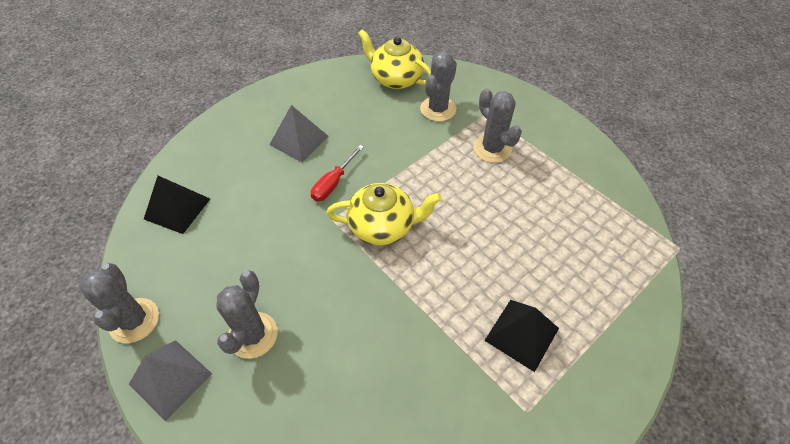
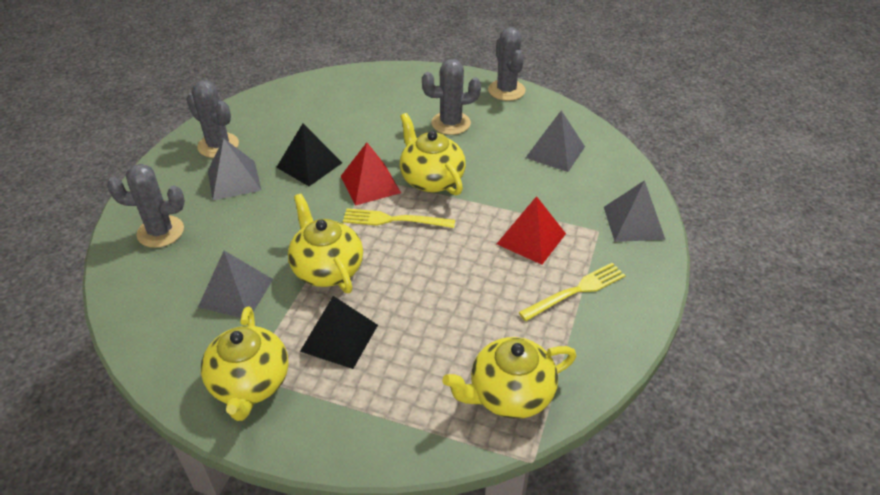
grey pyramid: 2 -> 4
red pyramid: 0 -> 2
red screwdriver: 1 -> 0
yellow fork: 0 -> 2
yellow teapot: 2 -> 4

